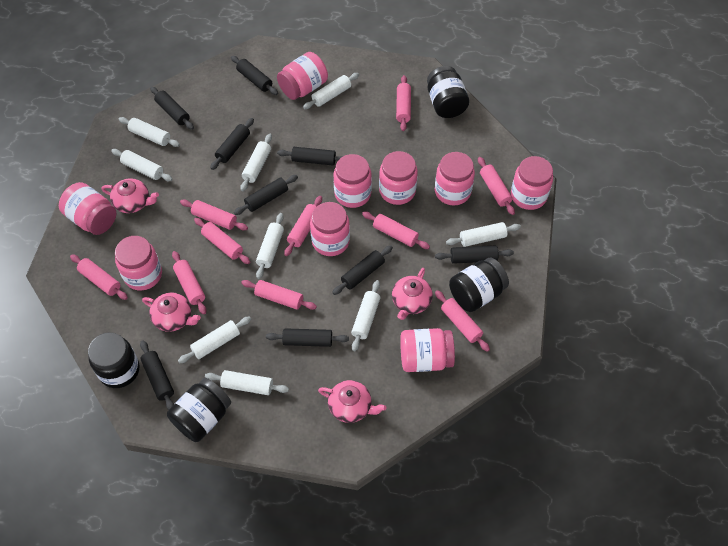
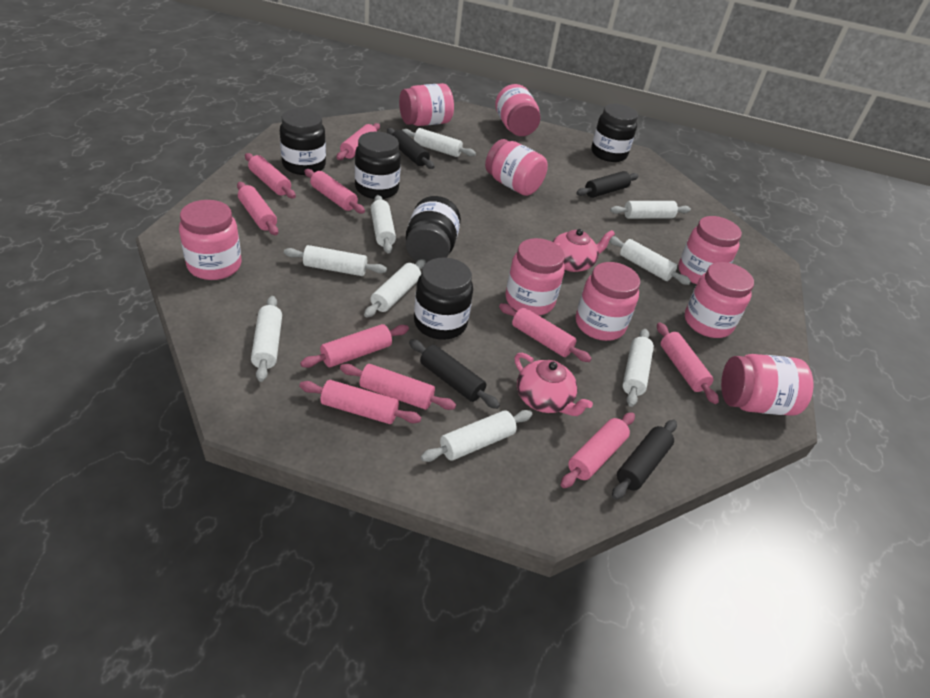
black jar: 4 -> 5
black rolling pin: 9 -> 4
pink teapot: 4 -> 2

